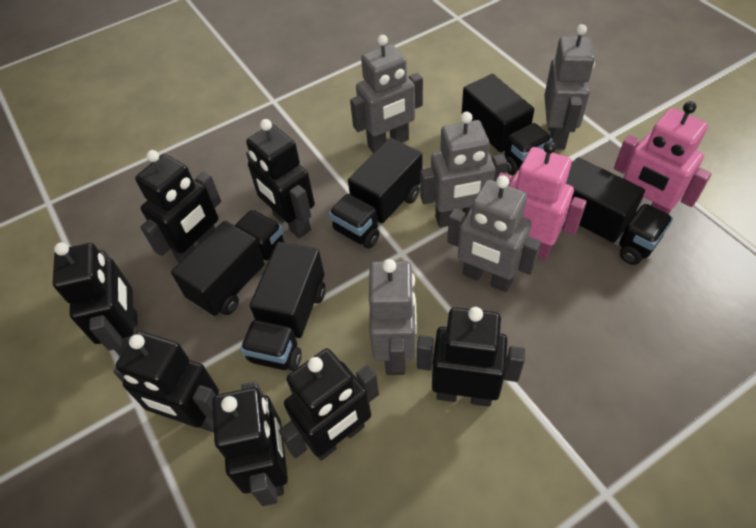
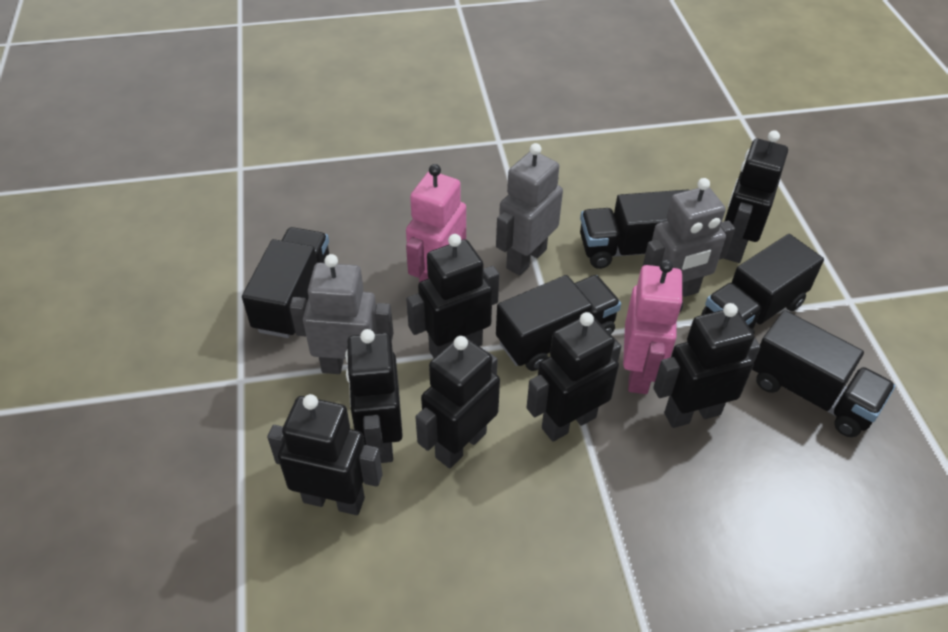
grey robot: 5 -> 3

